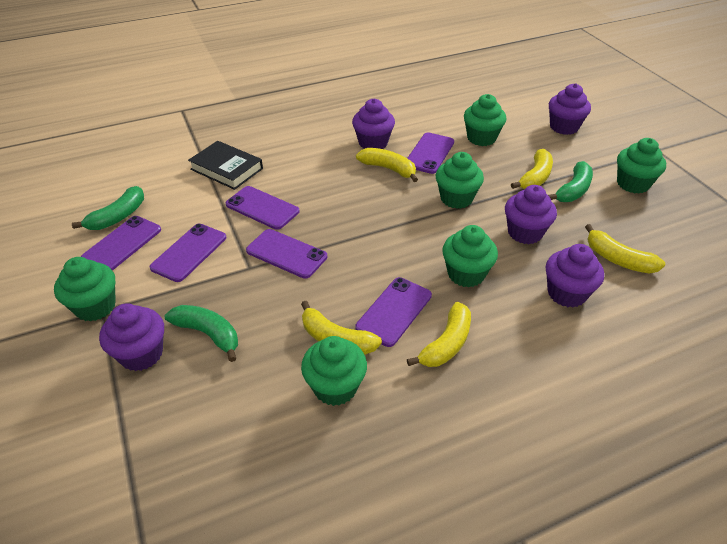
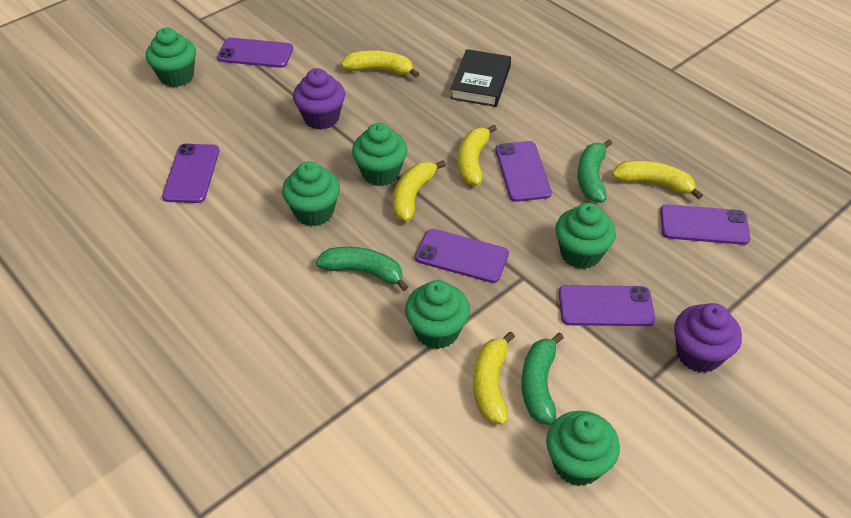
purple cupcake: 5 -> 2

